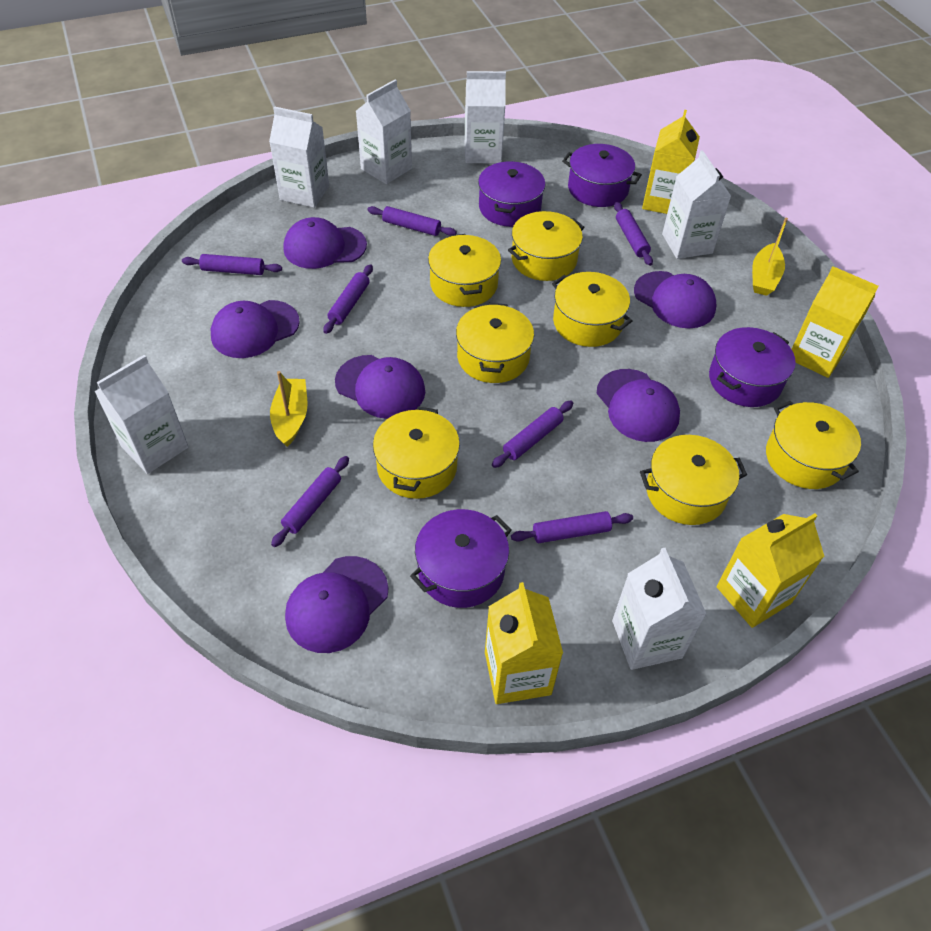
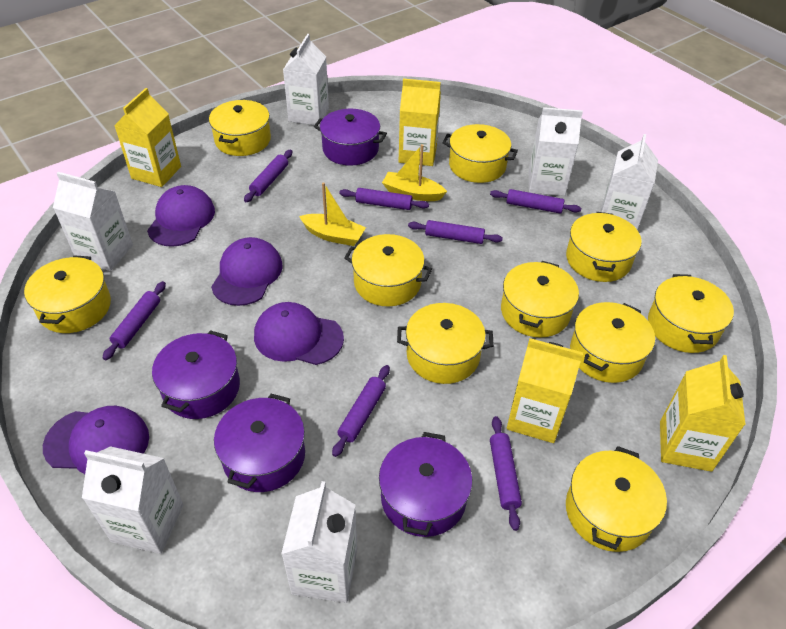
purple cap: 6 -> 4
yellow pot: 7 -> 10

